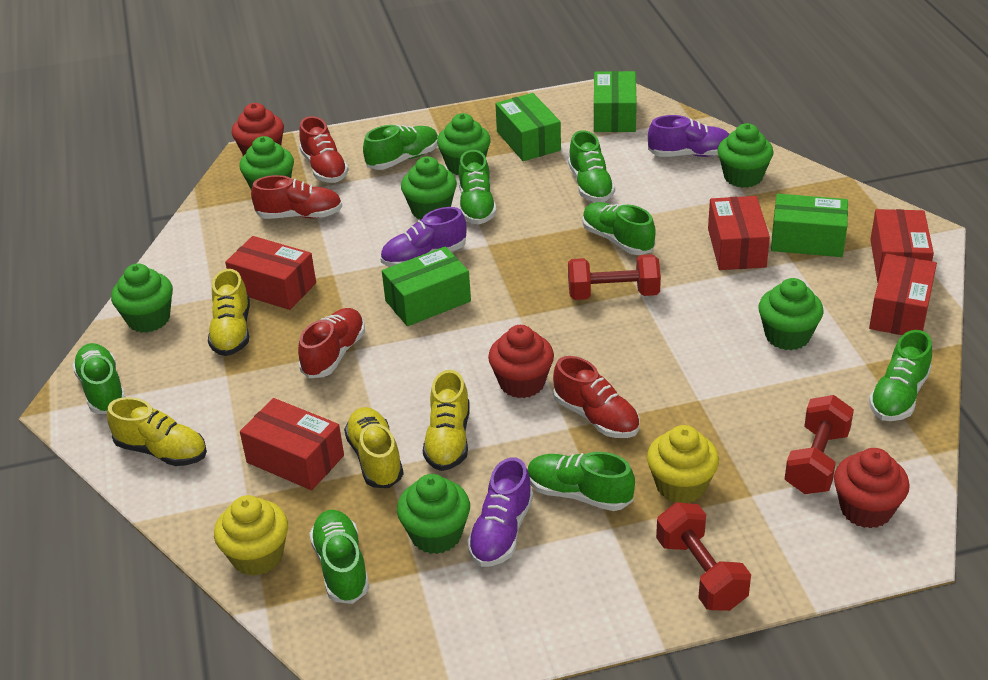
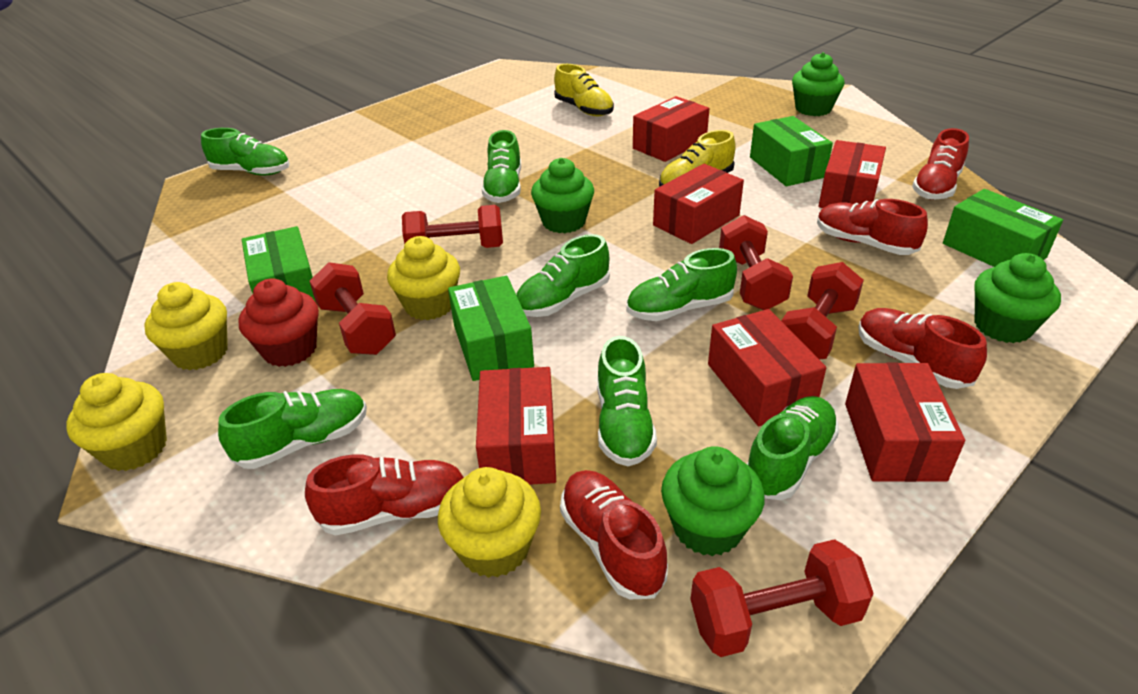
green cupcake: 7 -> 4
green shoe: 8 -> 7
purple shoe: 3 -> 0
red box: 5 -> 6
red cupcake: 3 -> 1
red dumbbell: 3 -> 5
red shoe: 4 -> 5
yellow cupcake: 2 -> 4
yellow shoe: 4 -> 2

